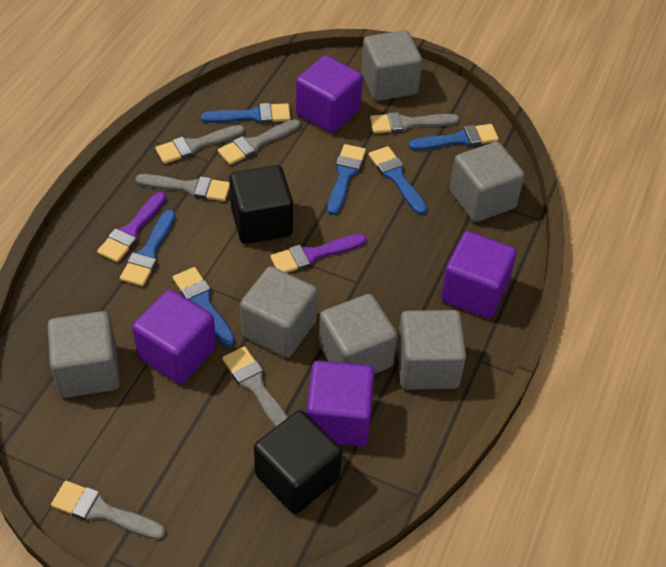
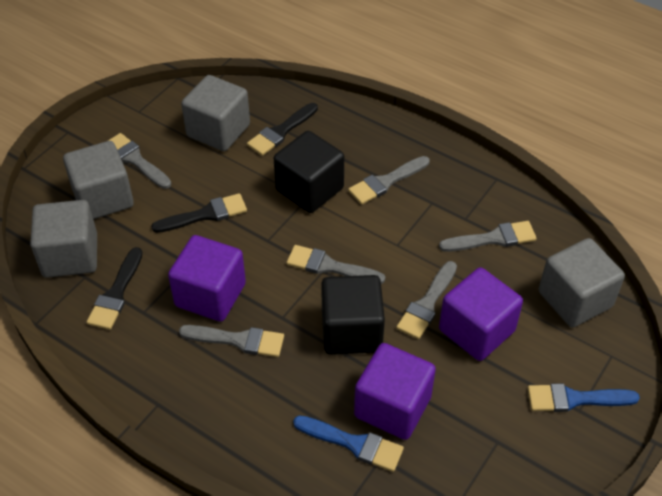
black brush: 0 -> 3
blue brush: 6 -> 2
grey cube: 6 -> 4
purple brush: 2 -> 0
purple cube: 4 -> 3

